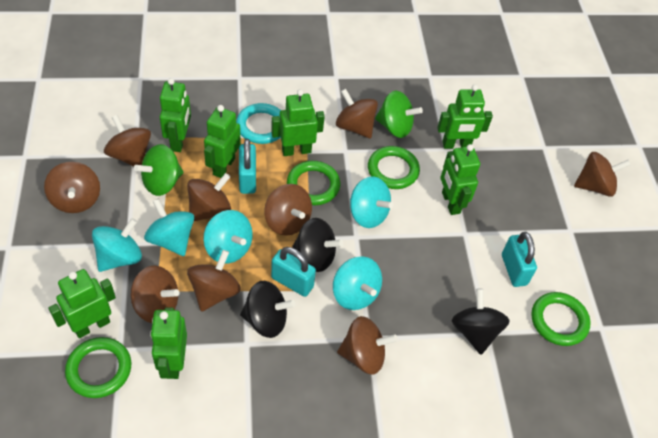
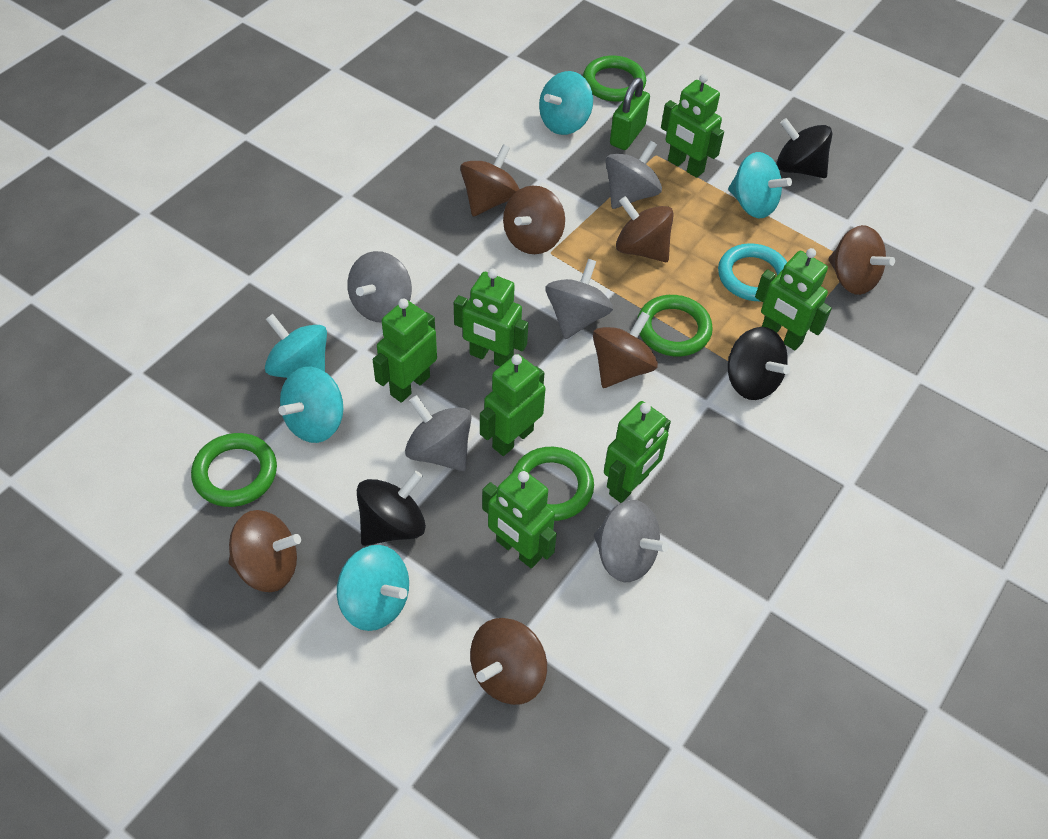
brown spinning top: 9 -> 7
green padlock: 0 -> 1
green spinning top: 2 -> 0
grey spinning top: 0 -> 5
turquoise padlock: 3 -> 0

